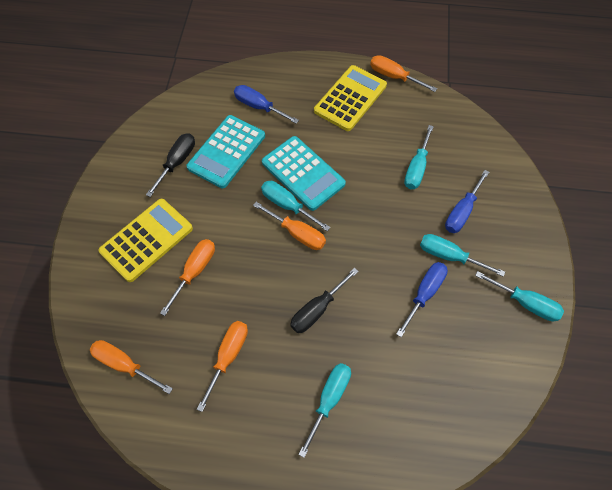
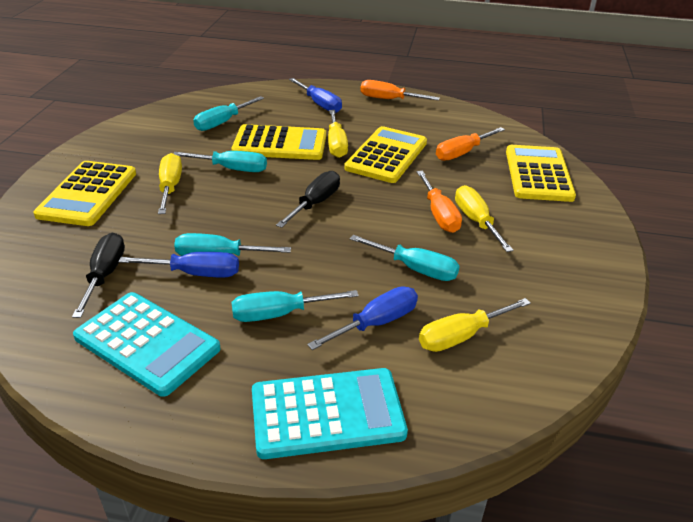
orange screwdriver: 5 -> 3
yellow calculator: 2 -> 4
yellow screwdriver: 0 -> 4

